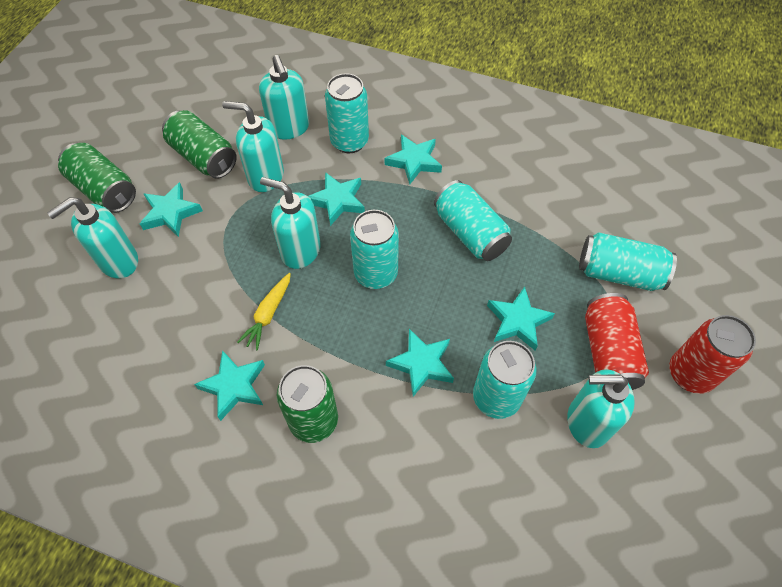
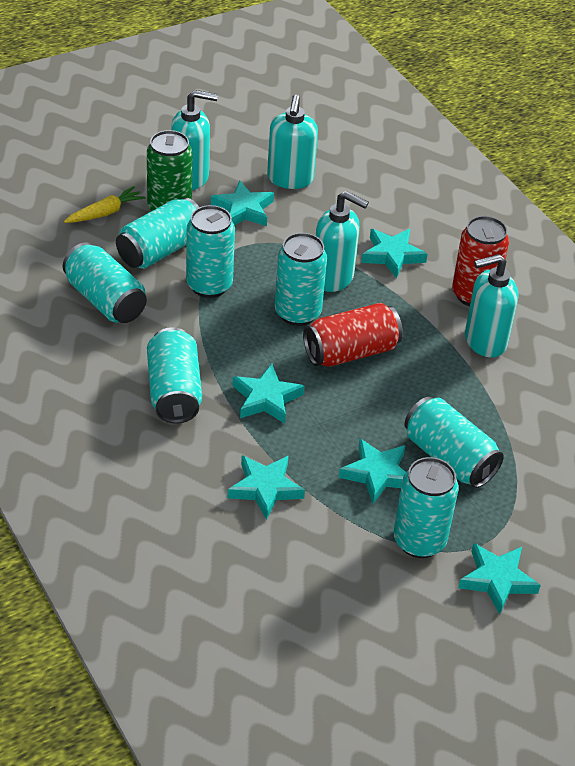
green can: 3 -> 1
turquoise can: 5 -> 7
turquoise soap dispenser: 5 -> 4

